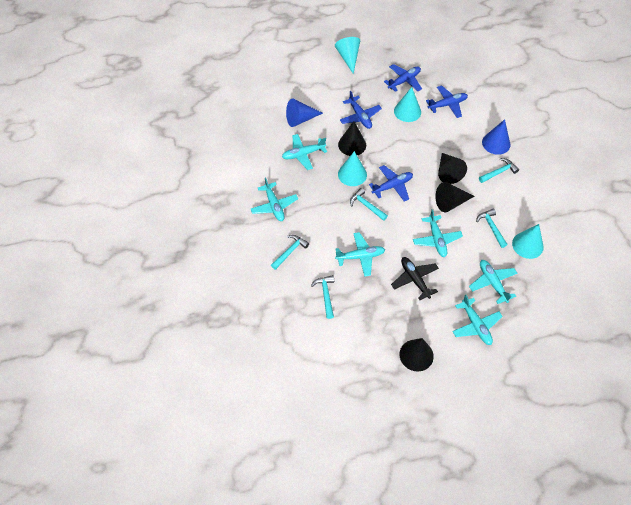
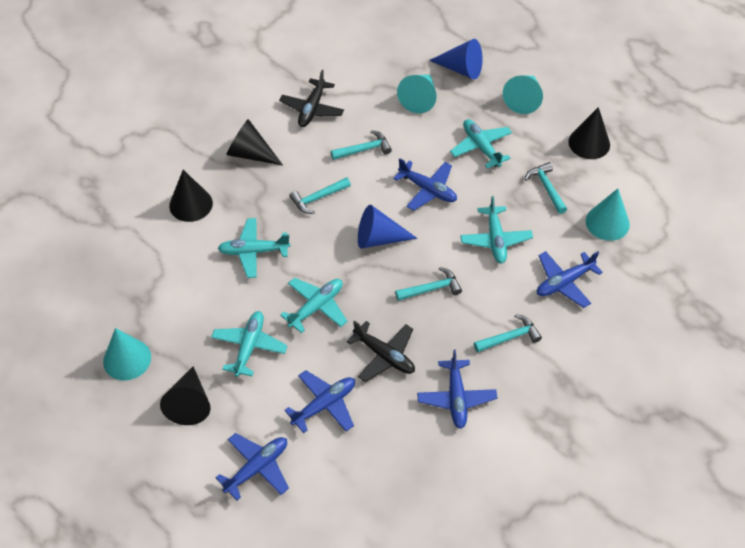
black plane: 1 -> 2
blue plane: 4 -> 5
turquoise plane: 6 -> 5

